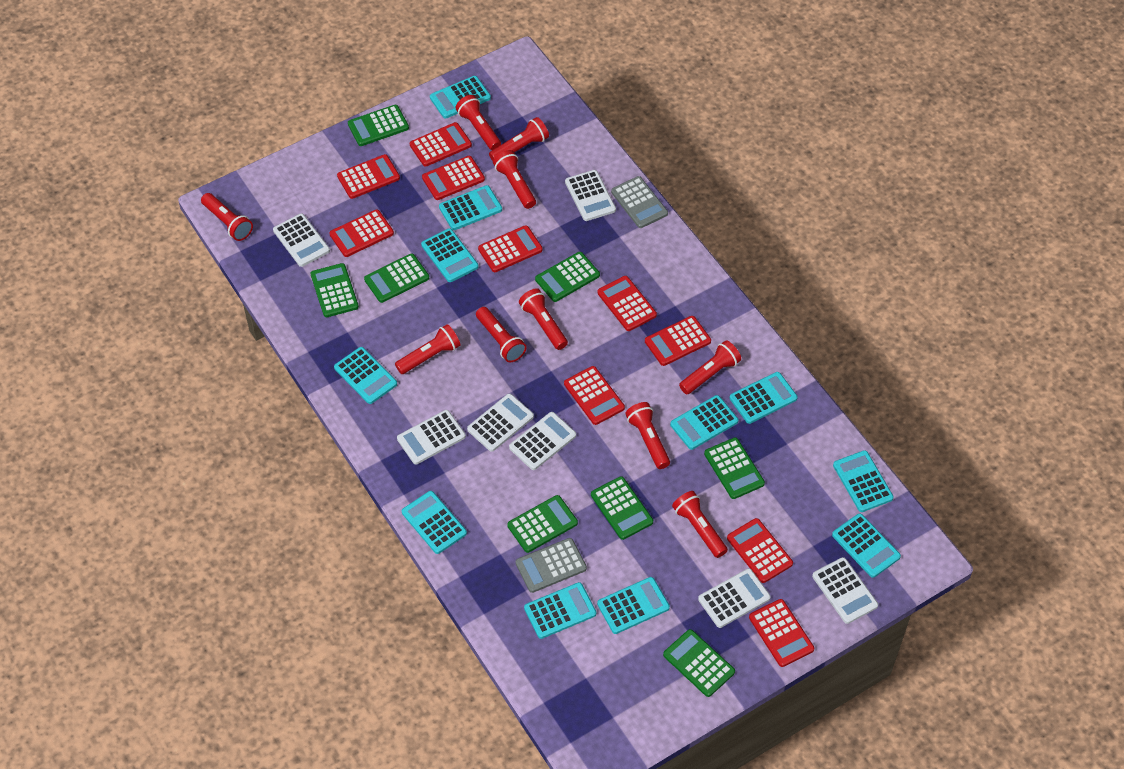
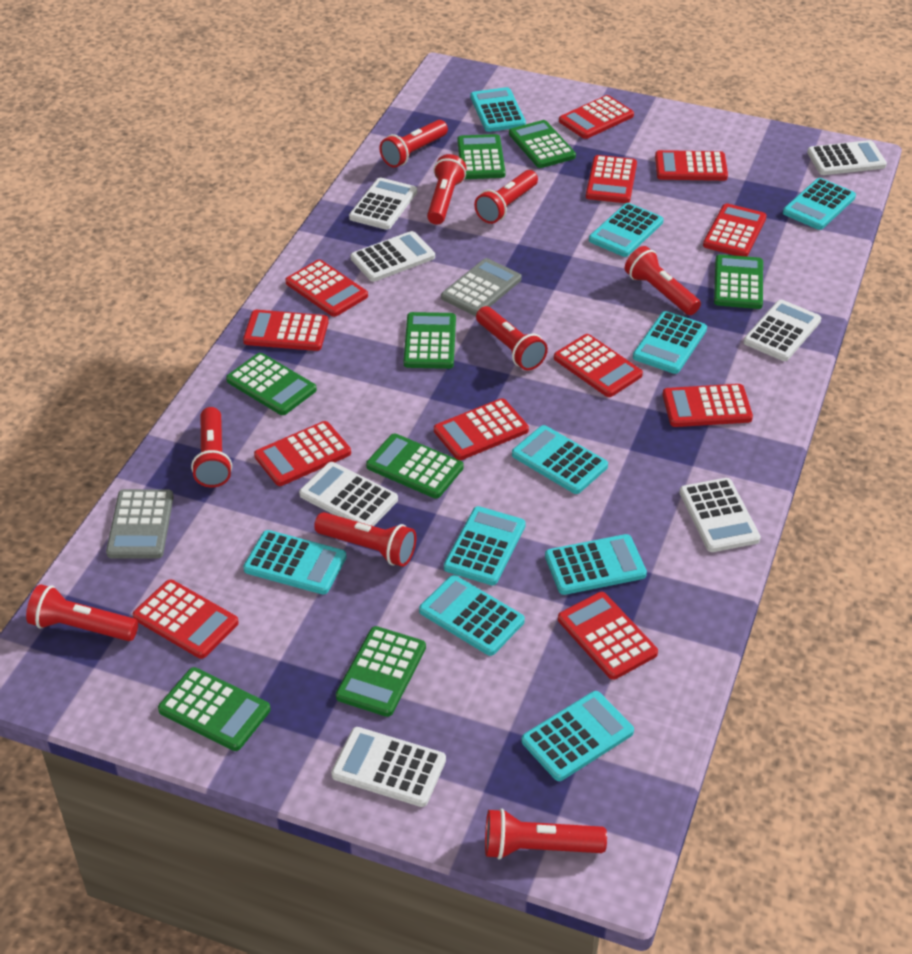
red calculator: 10 -> 12
red flashlight: 10 -> 9
turquoise calculator: 11 -> 10

